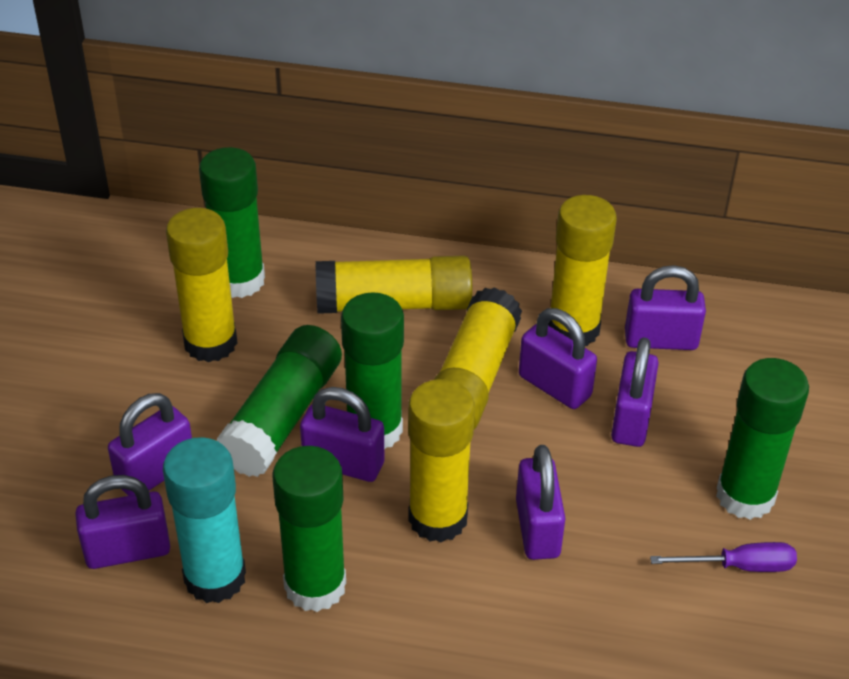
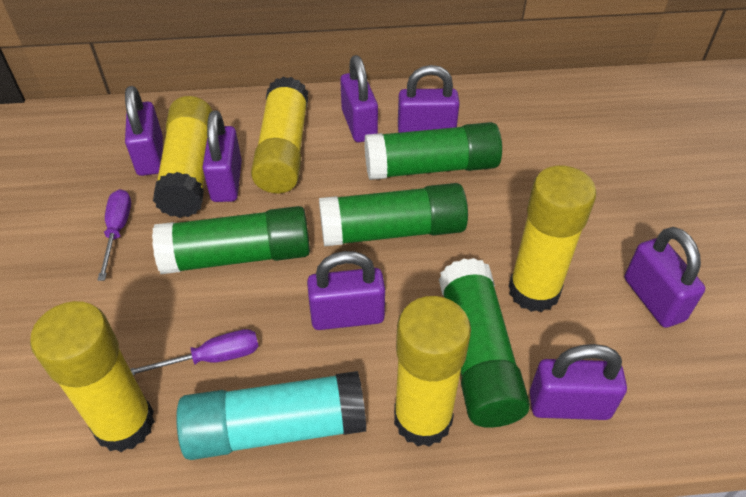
green glue stick: 5 -> 4
purple screwdriver: 1 -> 2

